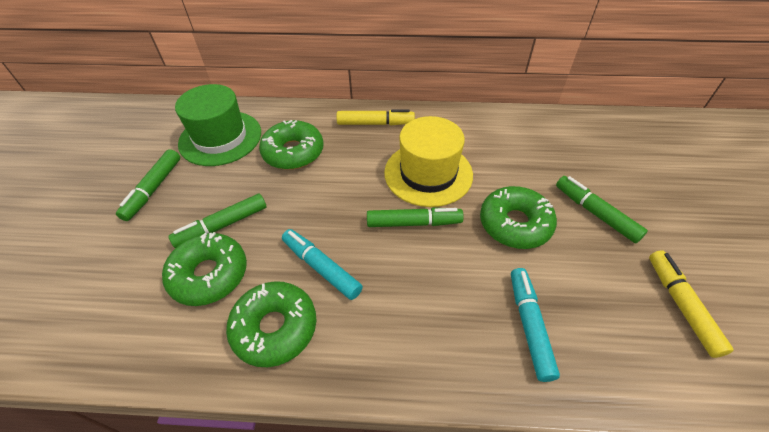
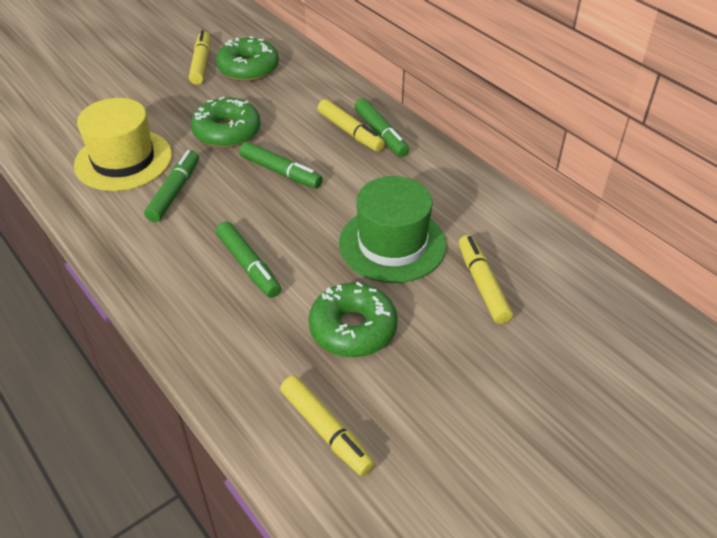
green donut: 4 -> 3
turquoise marker: 2 -> 0
yellow marker: 2 -> 4

